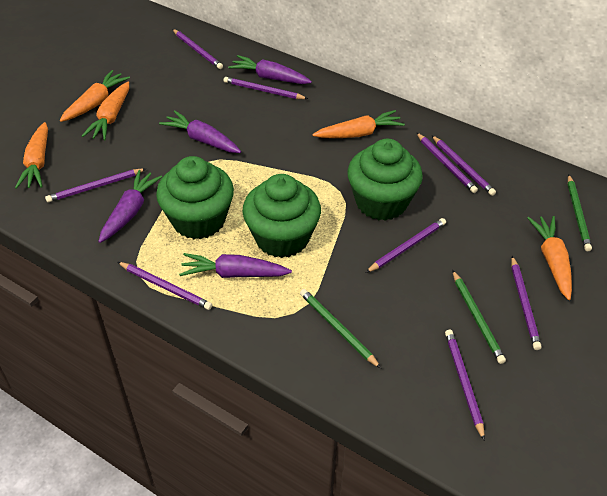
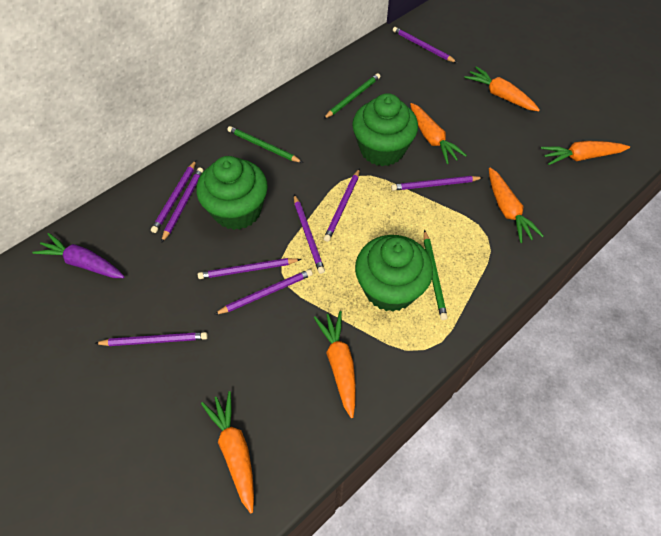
orange carrot: 5 -> 6
purple carrot: 4 -> 1

